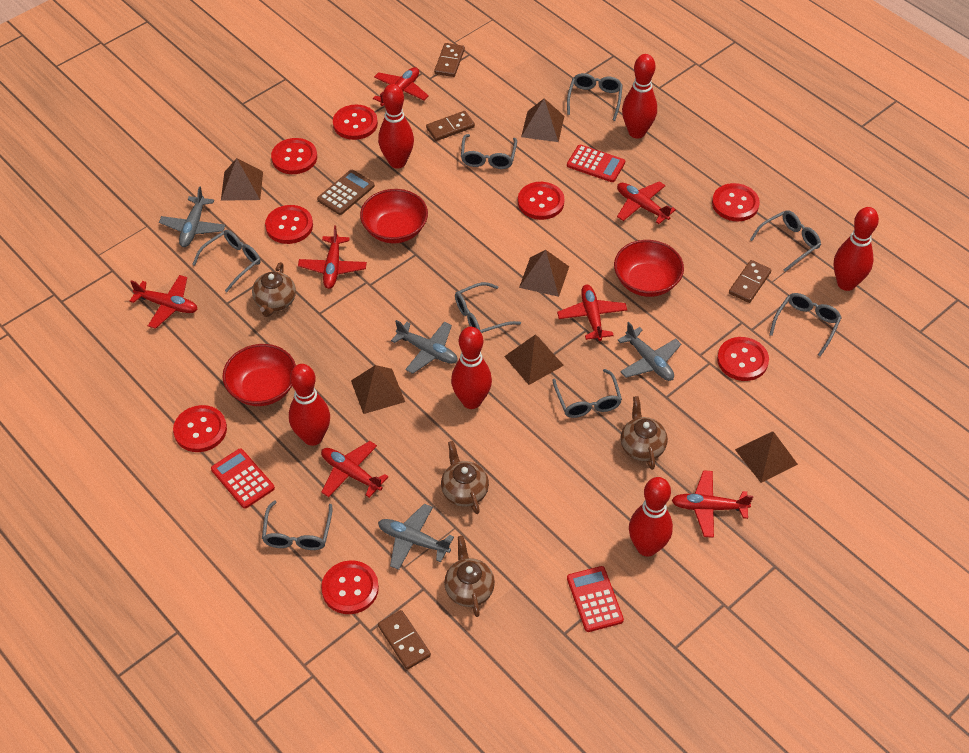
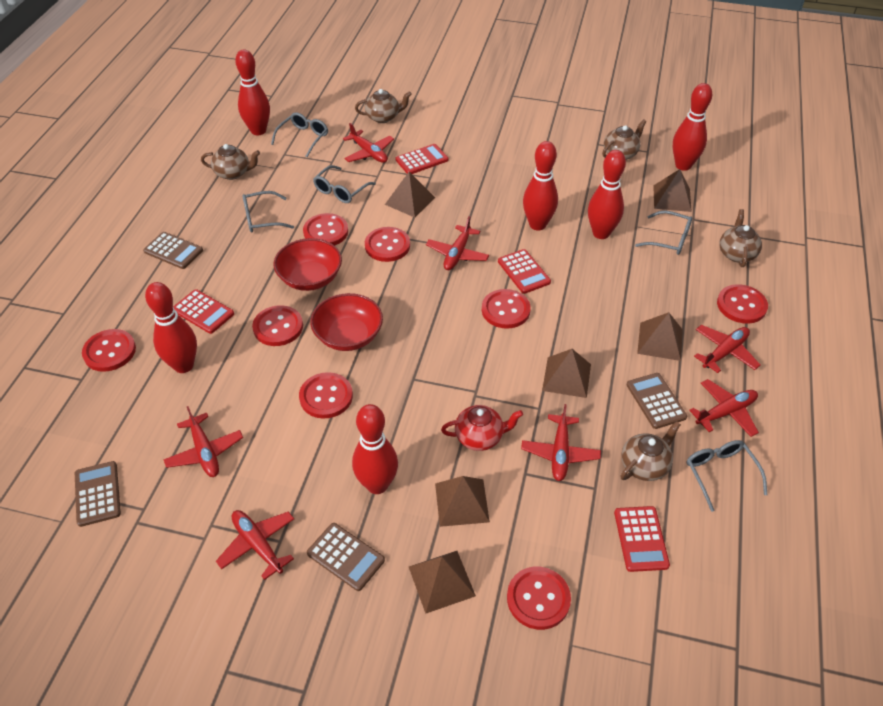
brown calculator: 1 -> 4
brown domino: 4 -> 0
brown teapot: 4 -> 5
grey glasses: 8 -> 5
grey plane: 4 -> 0
red bowl: 3 -> 2
red calculator: 3 -> 4
red teapot: 0 -> 1

